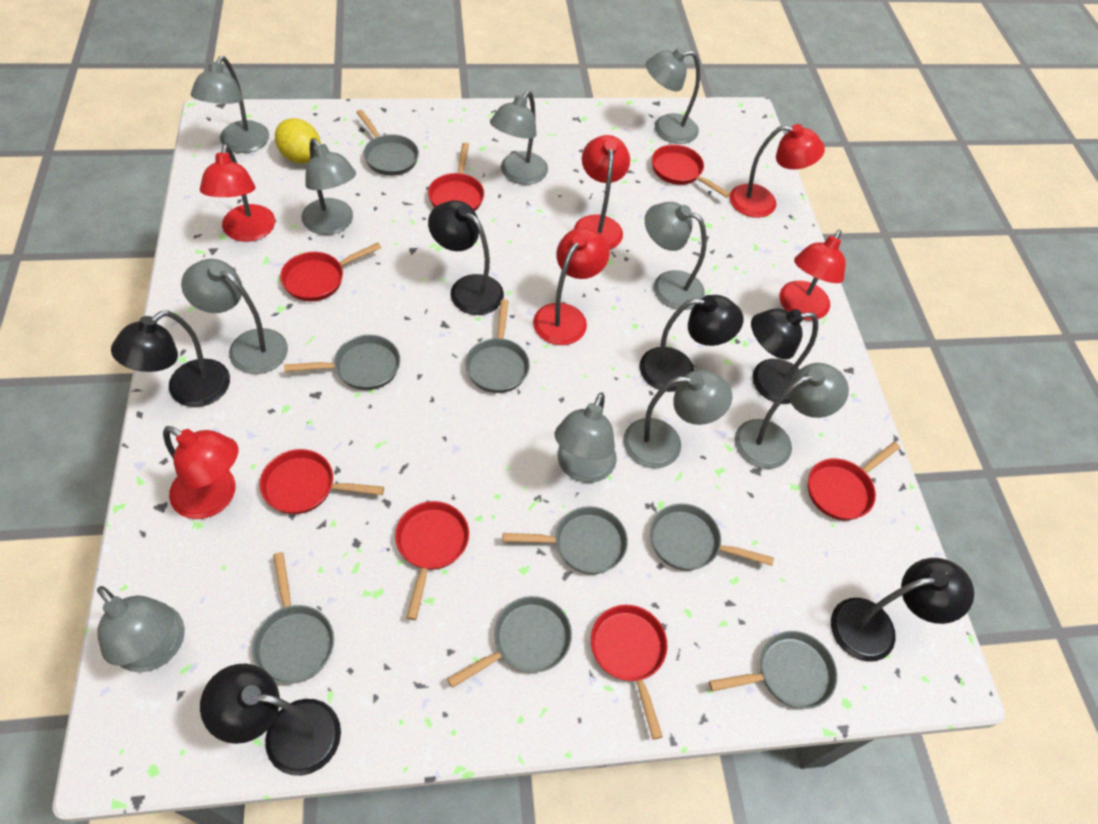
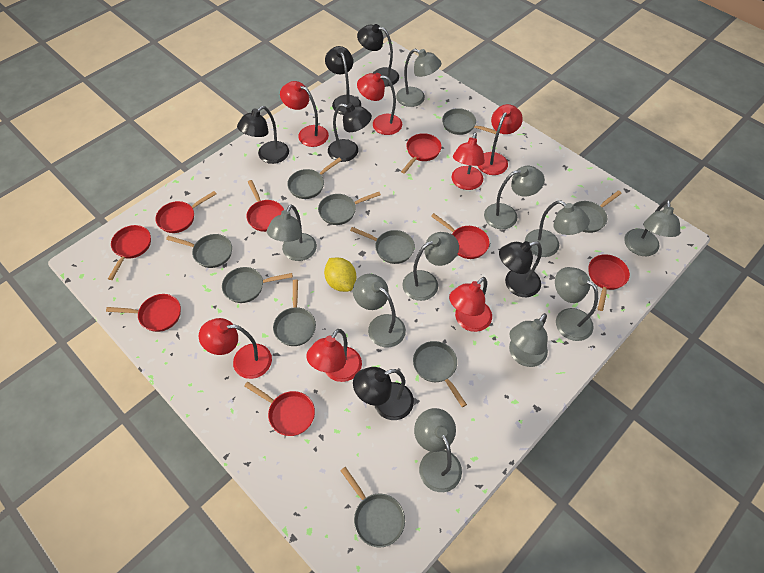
grey pan: 8 -> 10
red lamp: 6 -> 7
red pan: 7 -> 8

